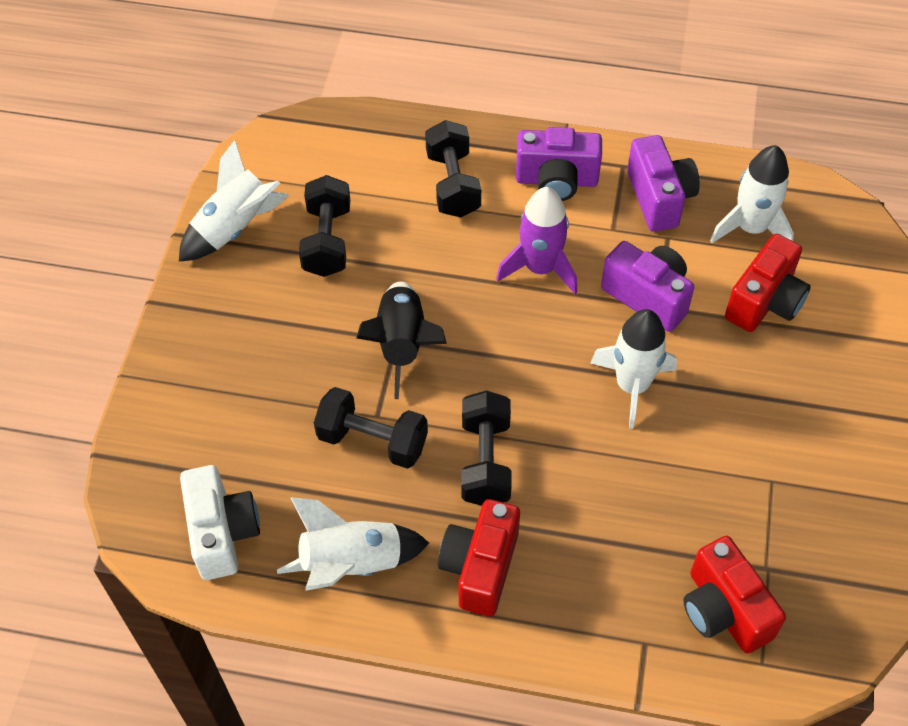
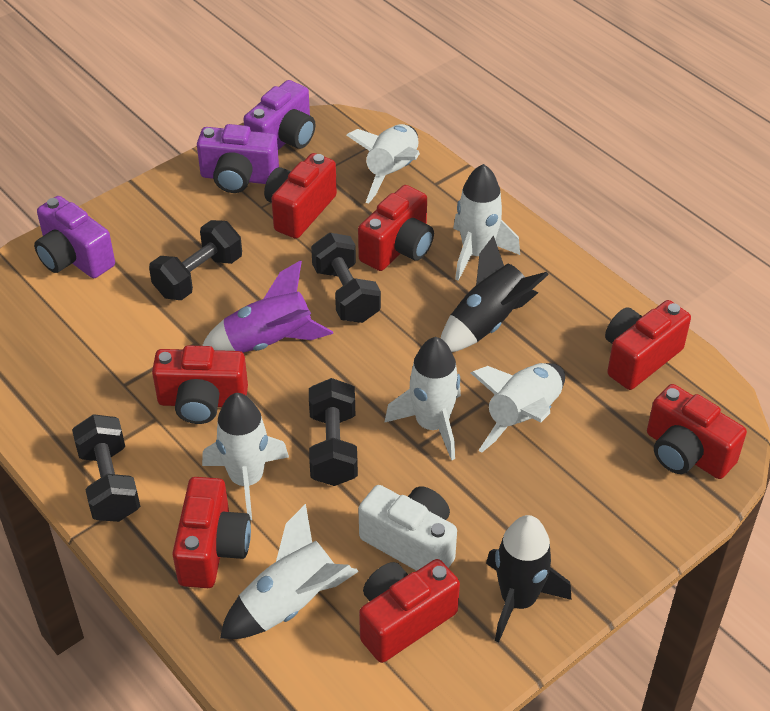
black rocket: 1 -> 2
red camera: 3 -> 7
white rocket: 4 -> 6

